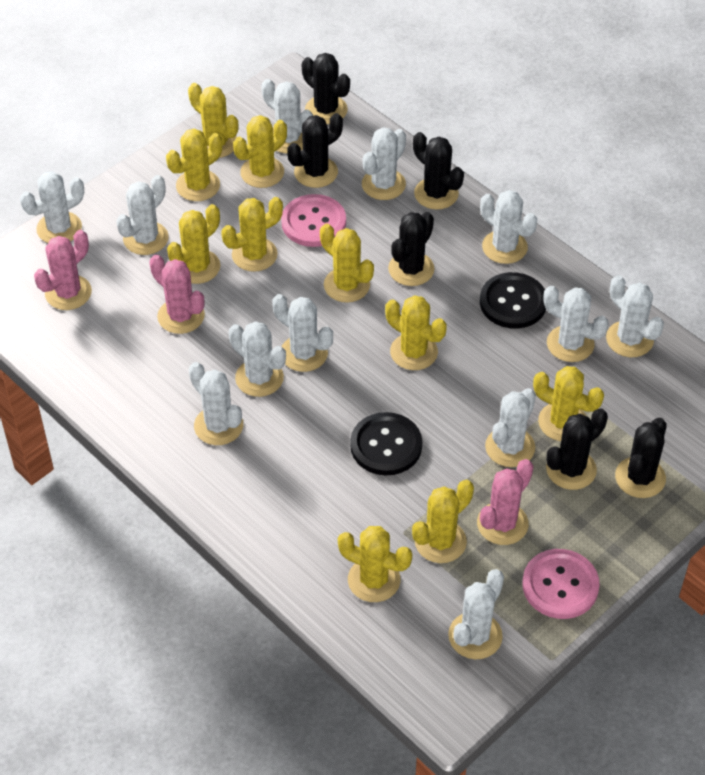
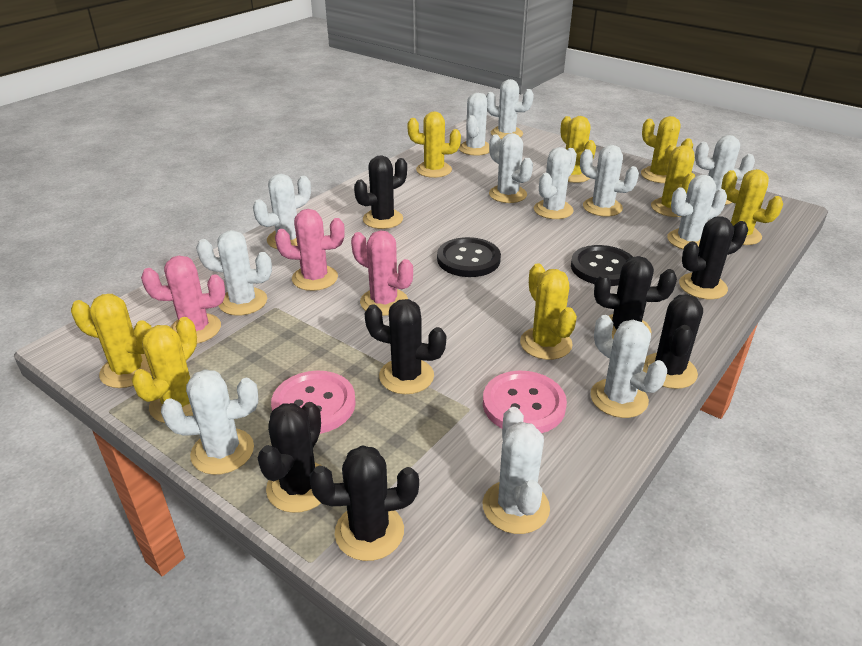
black cactus: 6 -> 7
yellow cactus: 10 -> 8

